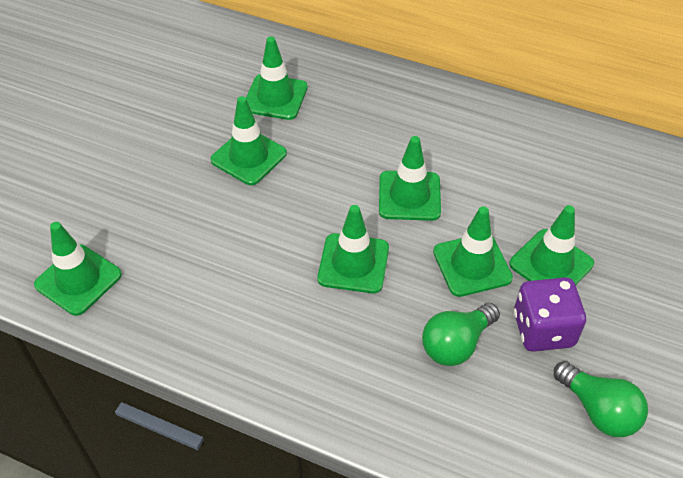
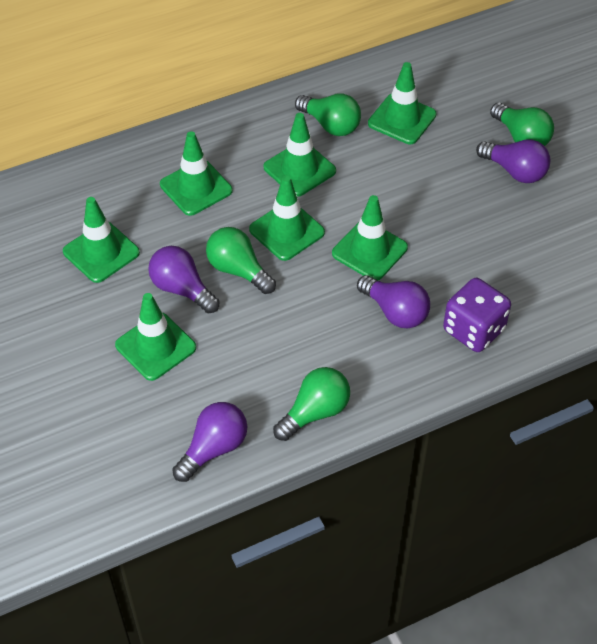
green light bulb: 2 -> 4
purple light bulb: 0 -> 4

